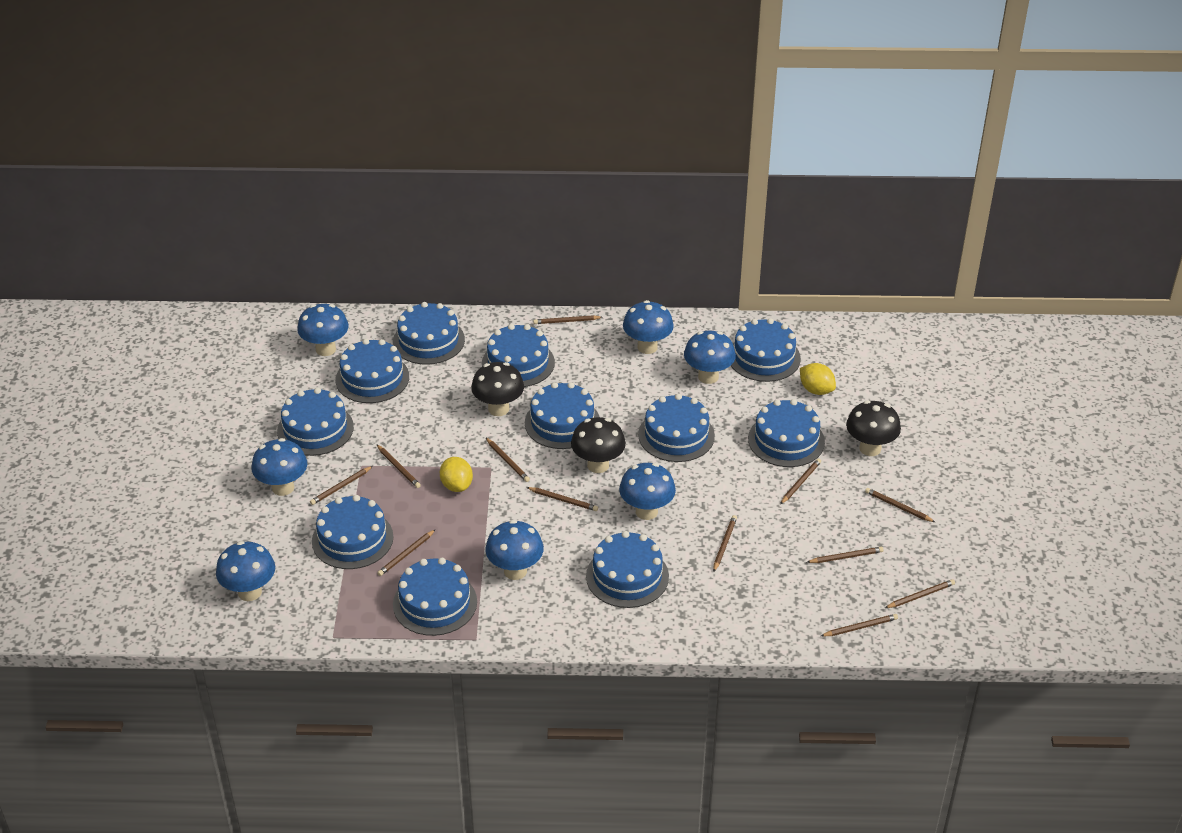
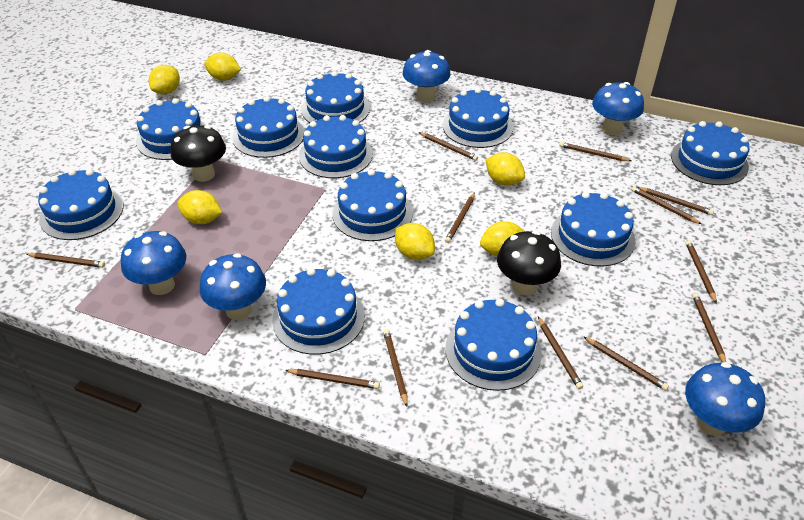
black mushroom: 3 -> 2
blue mushroom: 7 -> 5
yellow lemon: 2 -> 6

